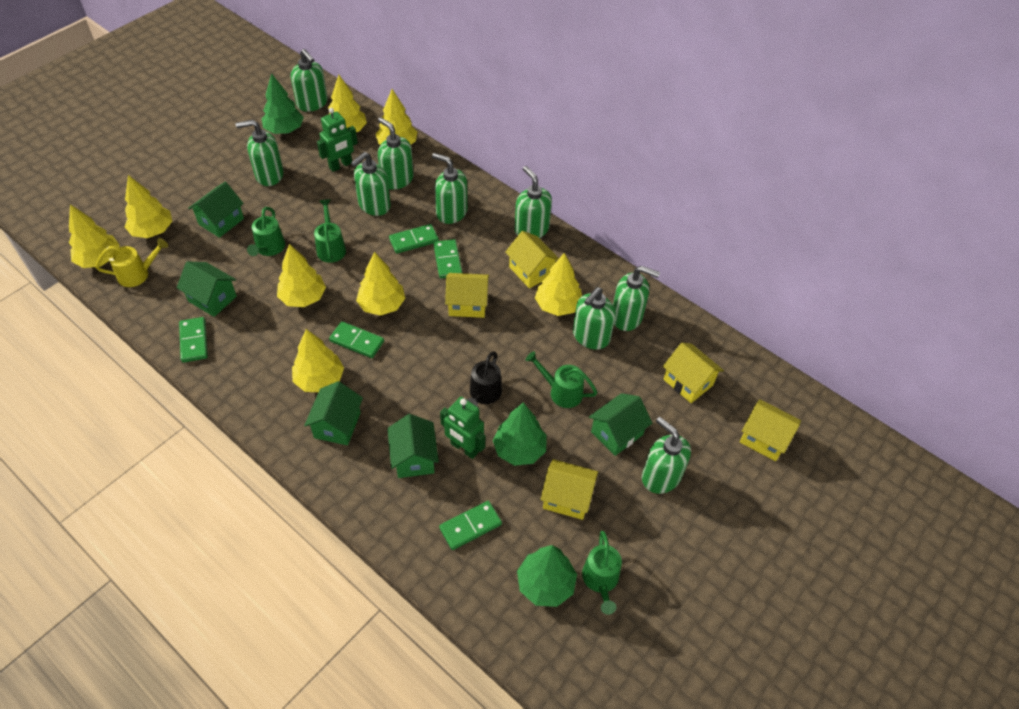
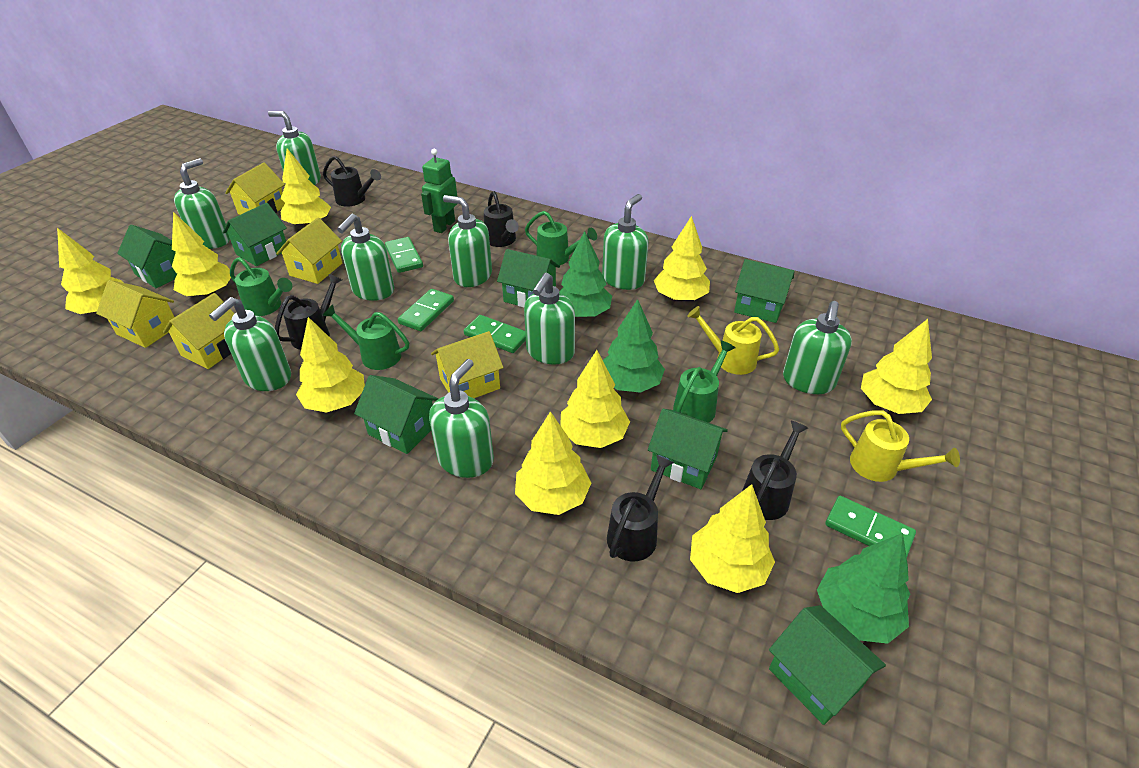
black watering can: 1 -> 5
green domino: 5 -> 4
green house: 5 -> 7
green robot: 2 -> 1
yellow tree: 8 -> 9
yellow watering can: 1 -> 2

